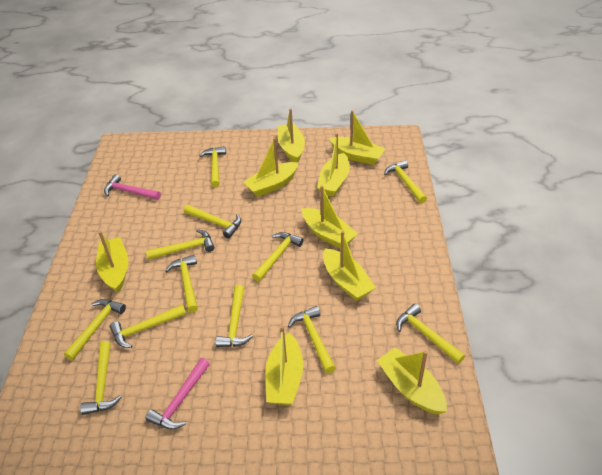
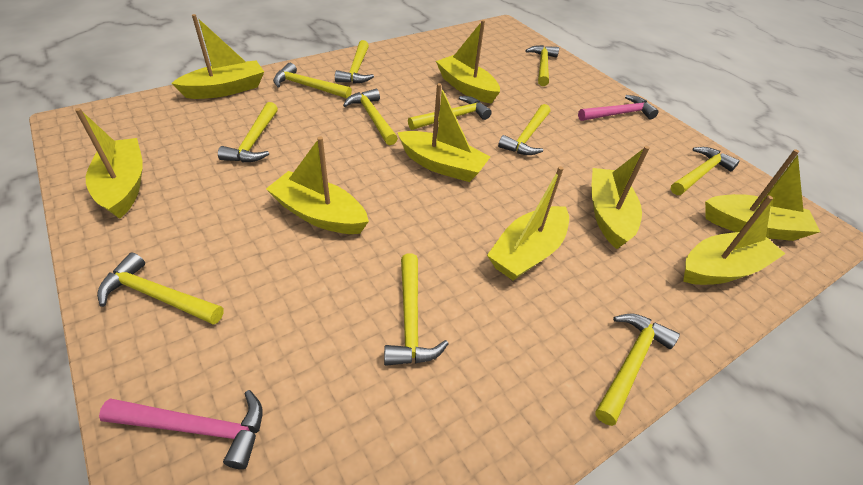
yellow hammer: 12 -> 11

